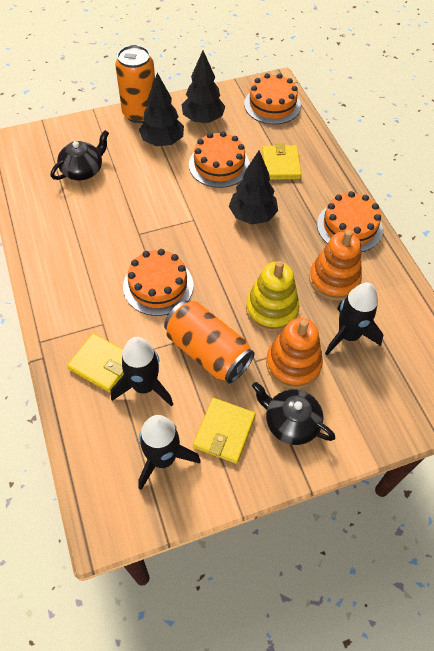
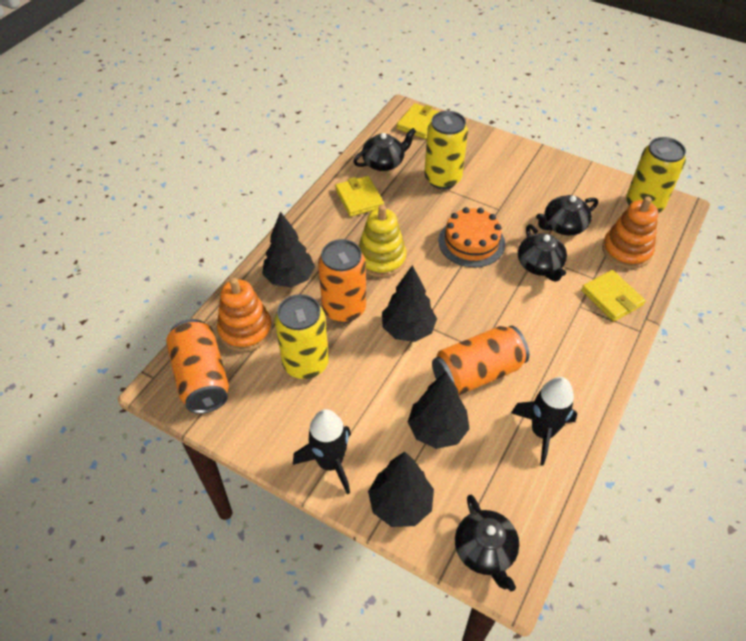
black rocket: 3 -> 2
black teapot: 2 -> 4
black tree: 3 -> 4
orange cake: 4 -> 1
orange can: 2 -> 3
yellow can: 0 -> 3

